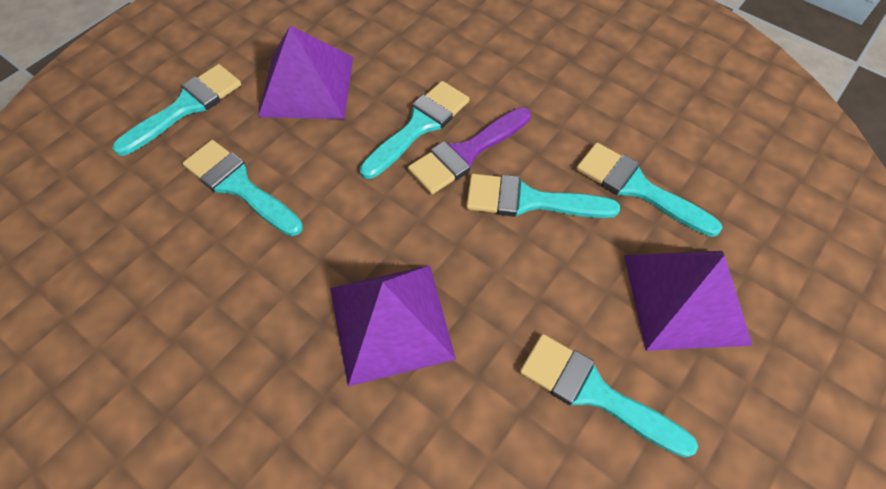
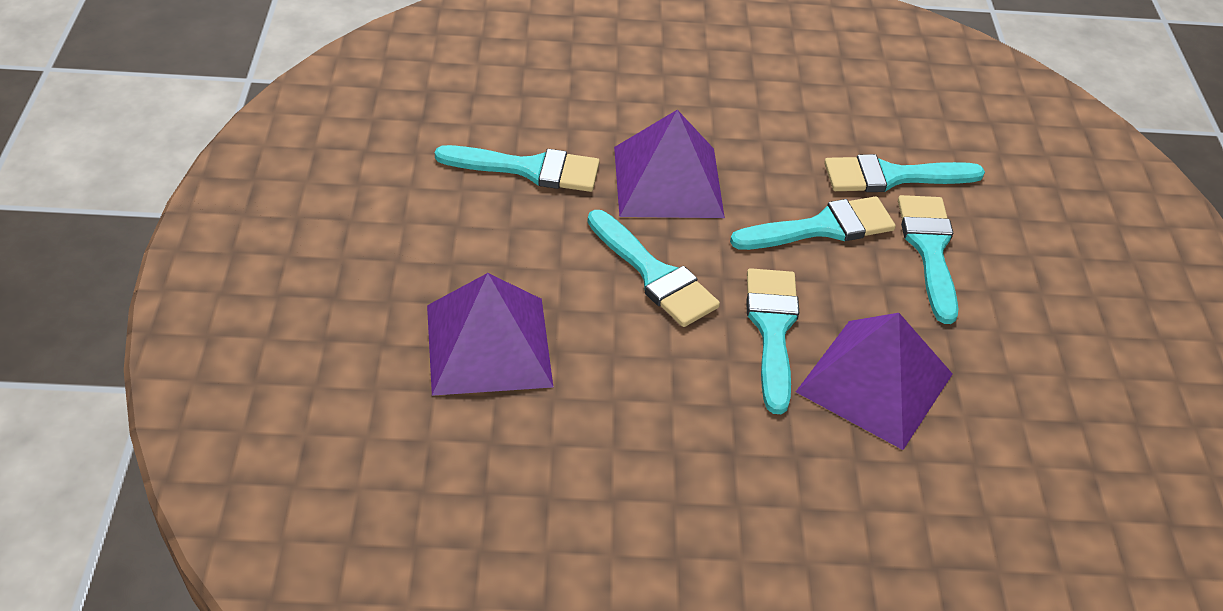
purple brush: 1 -> 0

